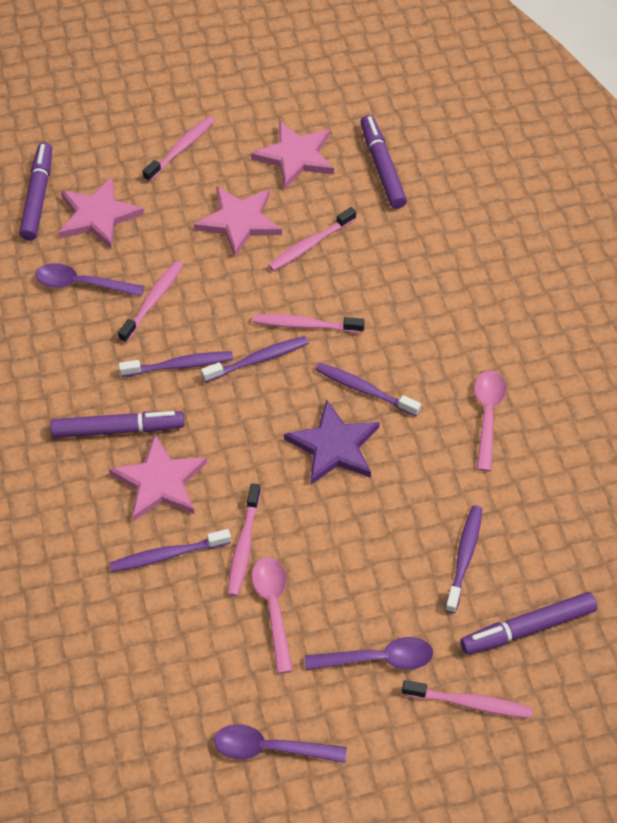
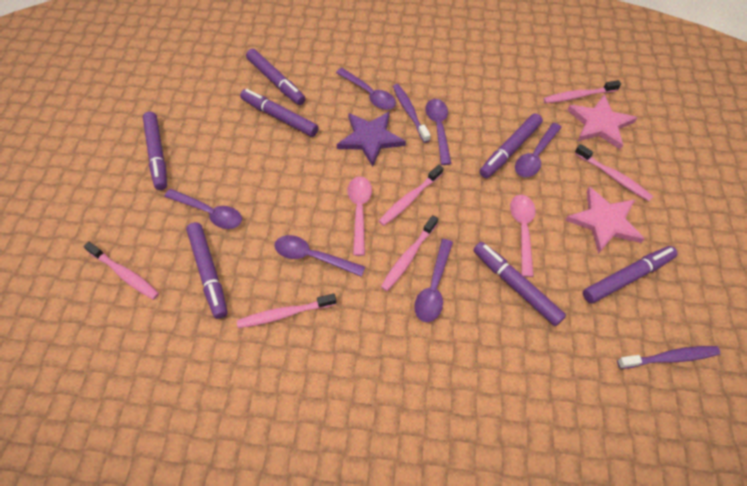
pink star: 4 -> 2
purple marker: 4 -> 7
purple spoon: 3 -> 6
purple toothbrush: 5 -> 2

